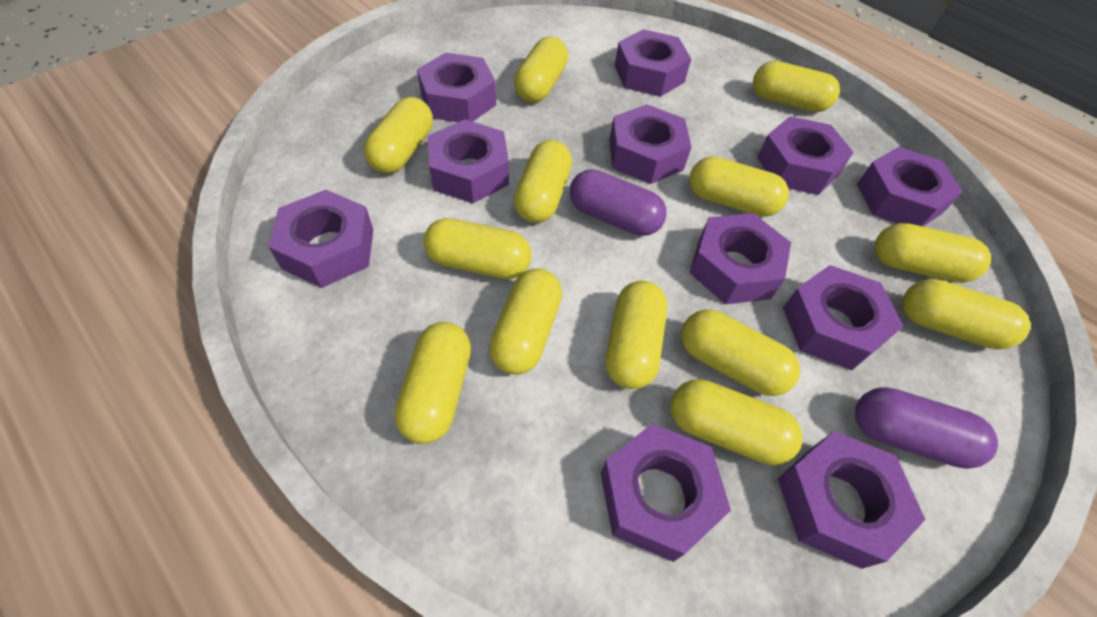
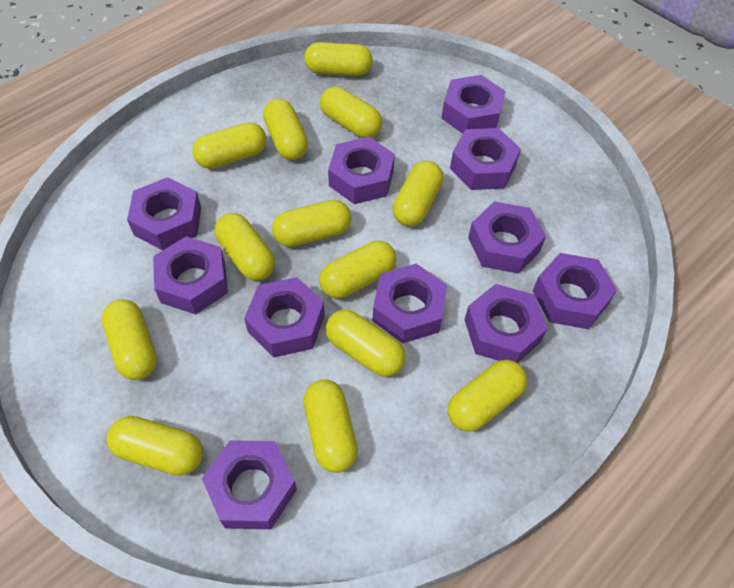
purple capsule: 2 -> 0

